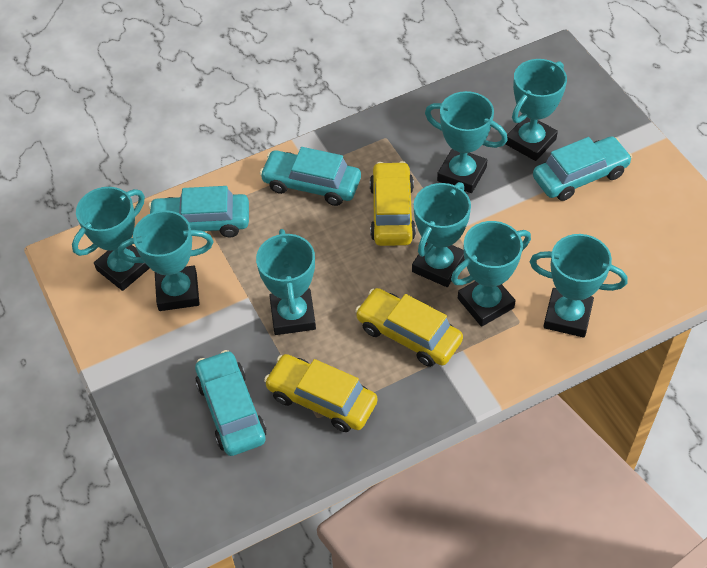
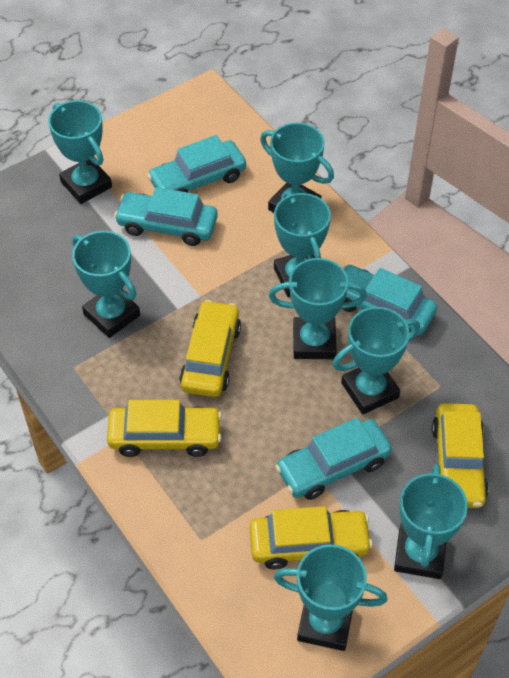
yellow car: 3 -> 4

